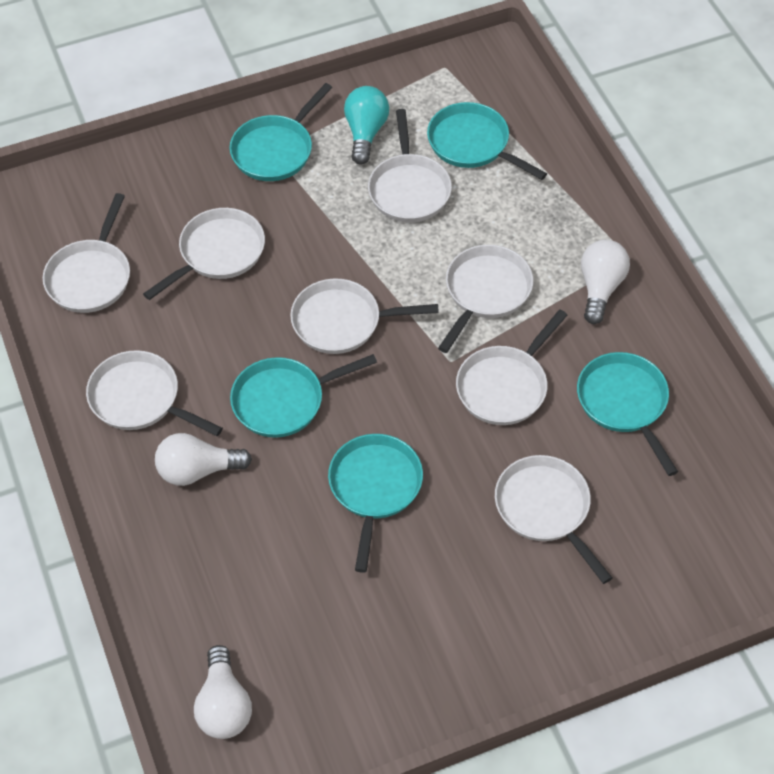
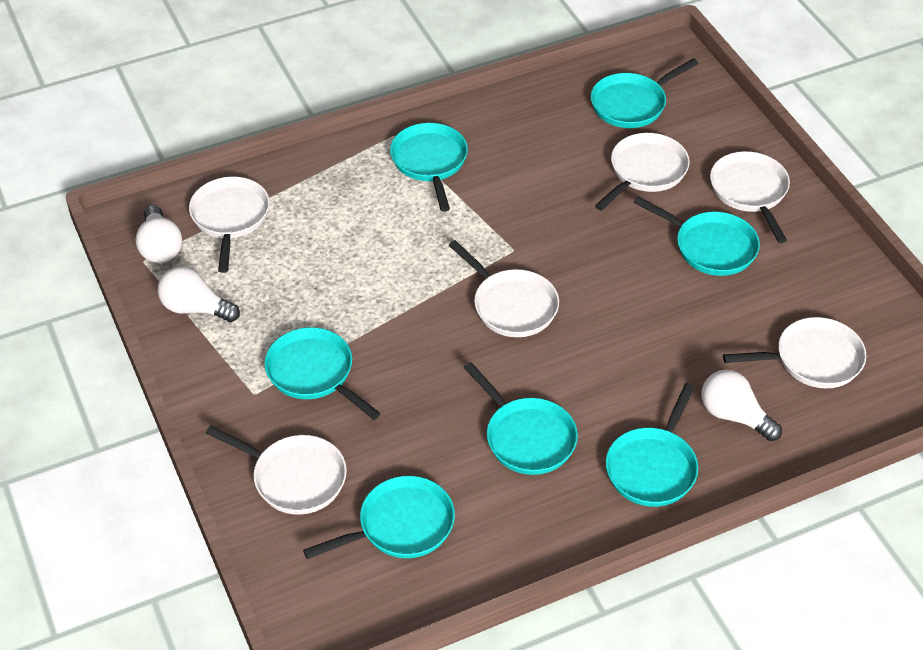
turquoise light bulb: 1 -> 0
turquoise pan: 5 -> 7
white pan: 8 -> 6

